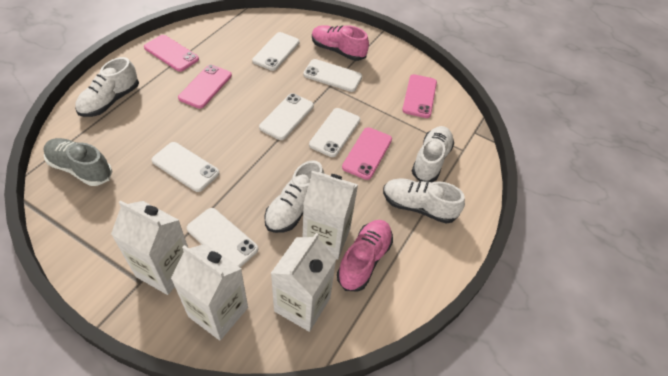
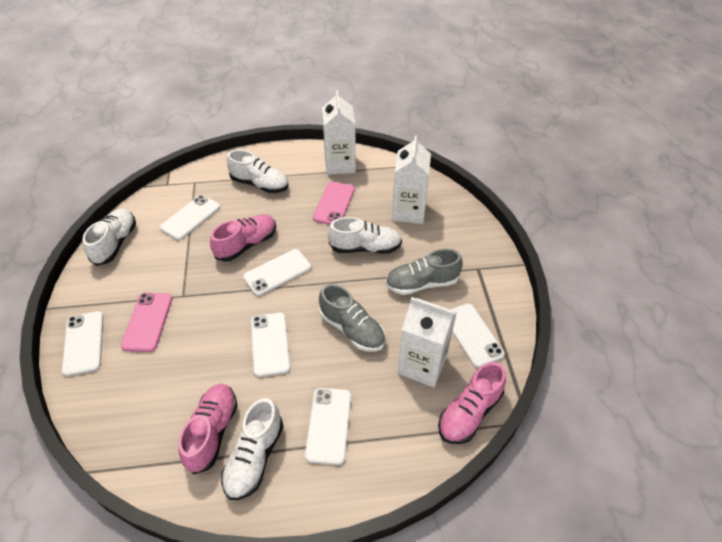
grey shoe: 1 -> 2
pink phone: 4 -> 2
pink shoe: 2 -> 3
white carton: 4 -> 3

